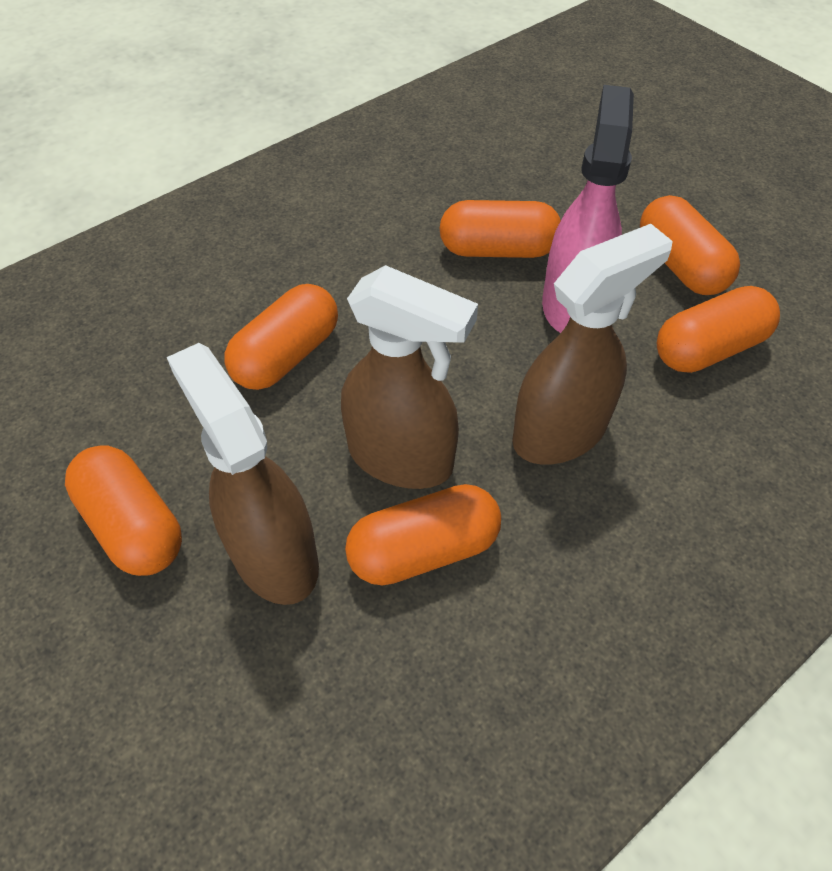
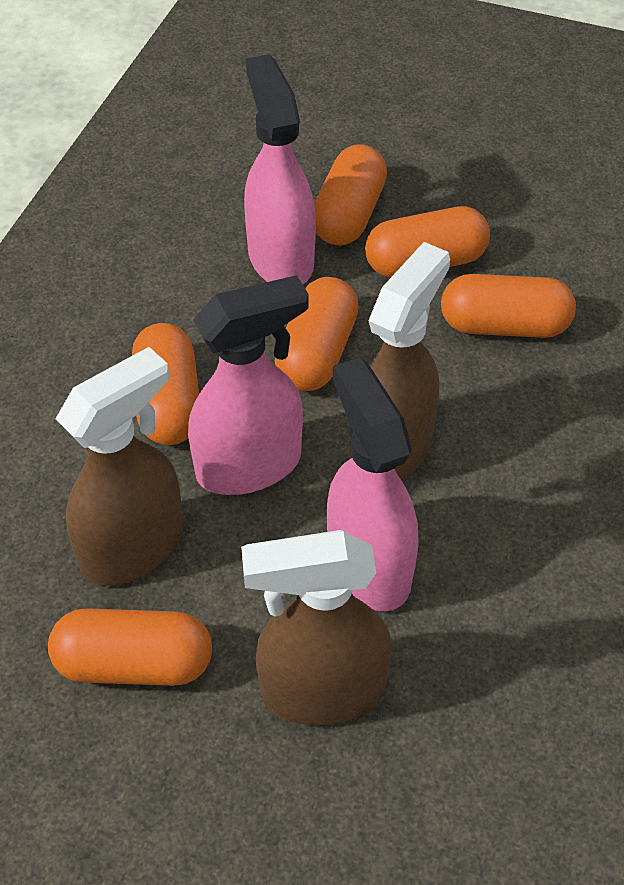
pink spray bottle: 1 -> 3

